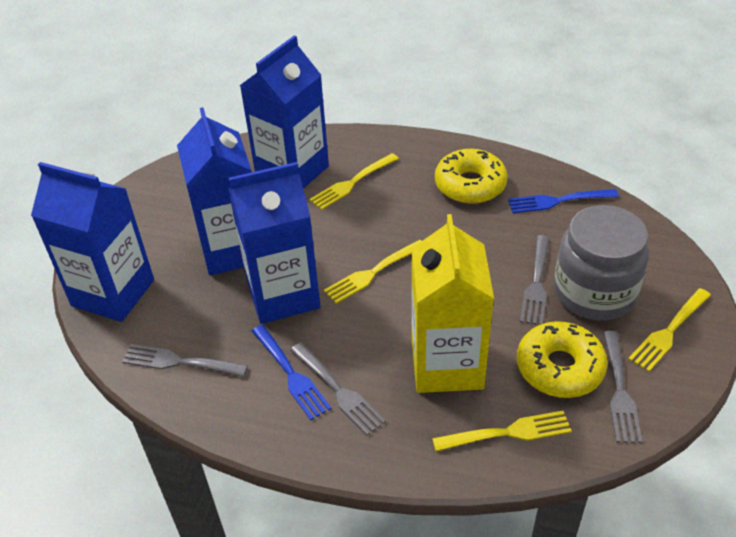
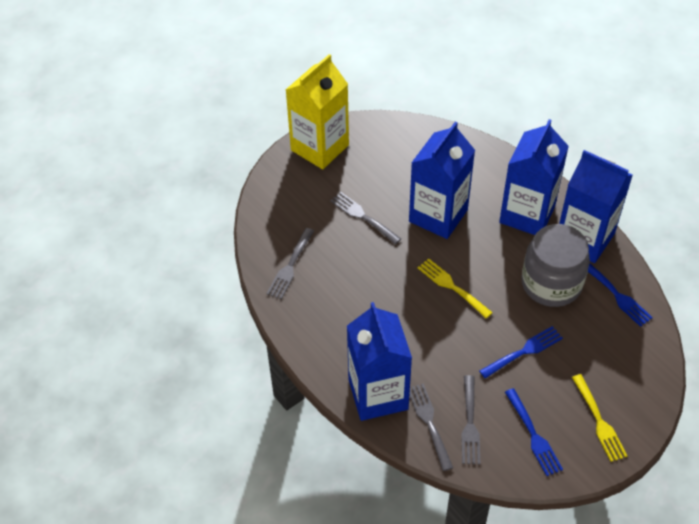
blue fork: 2 -> 3
yellow donut: 2 -> 0
yellow fork: 4 -> 2

